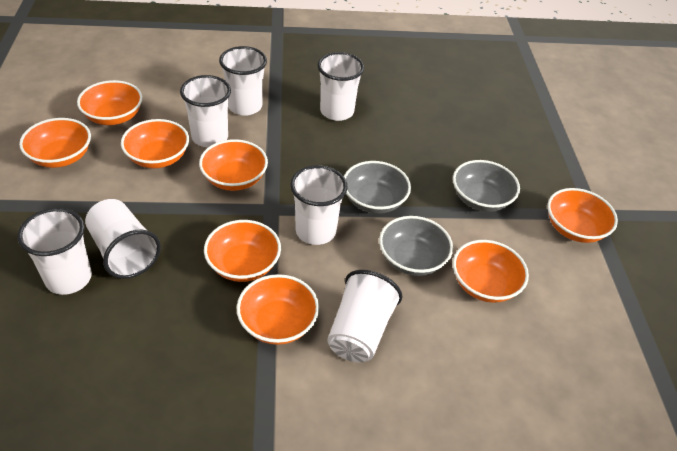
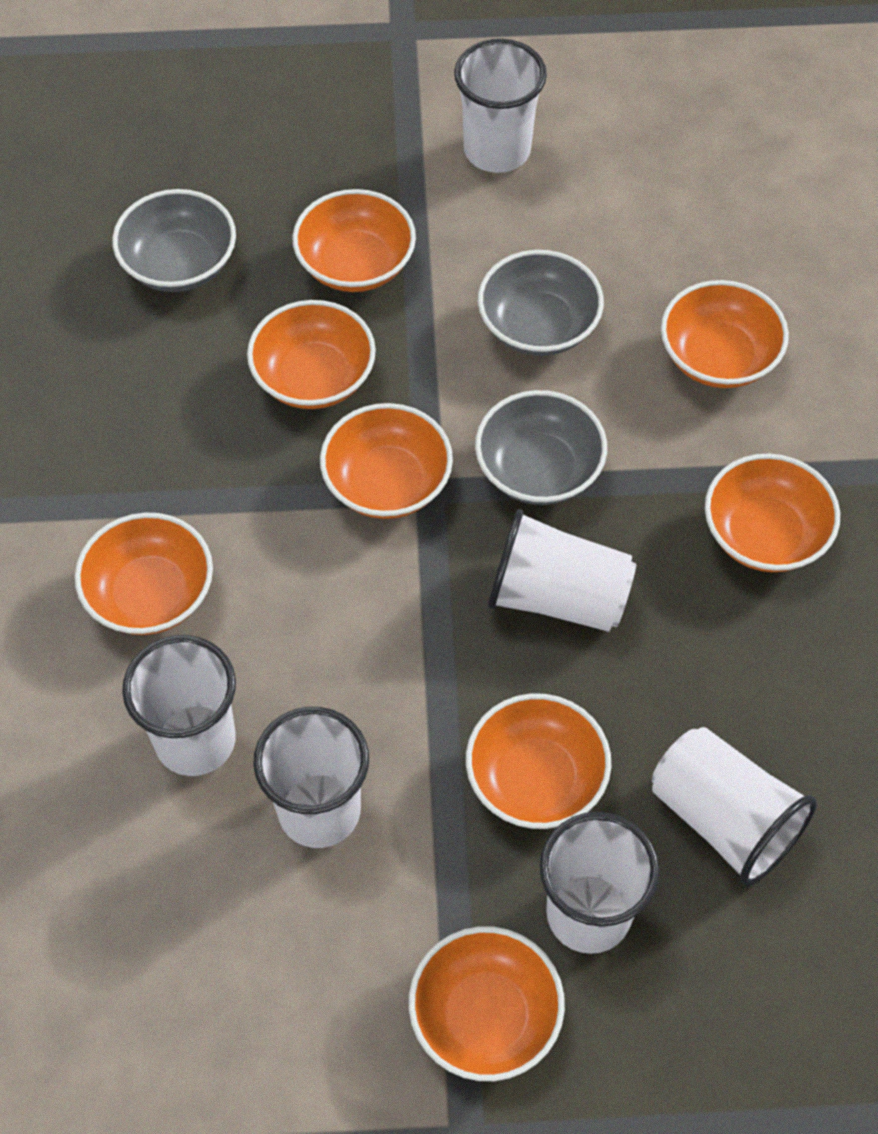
white cup: 7 -> 6

